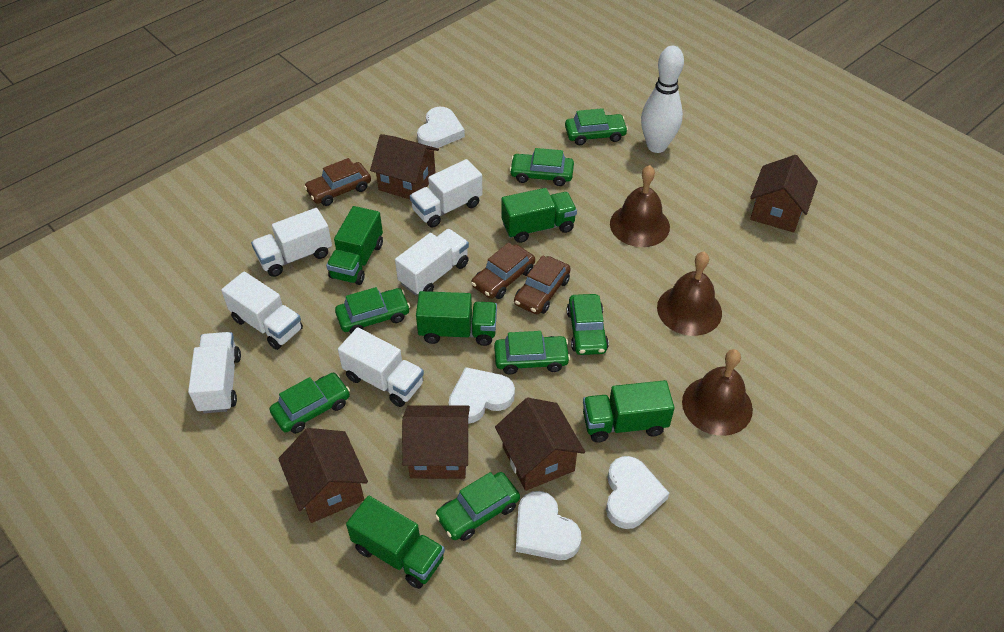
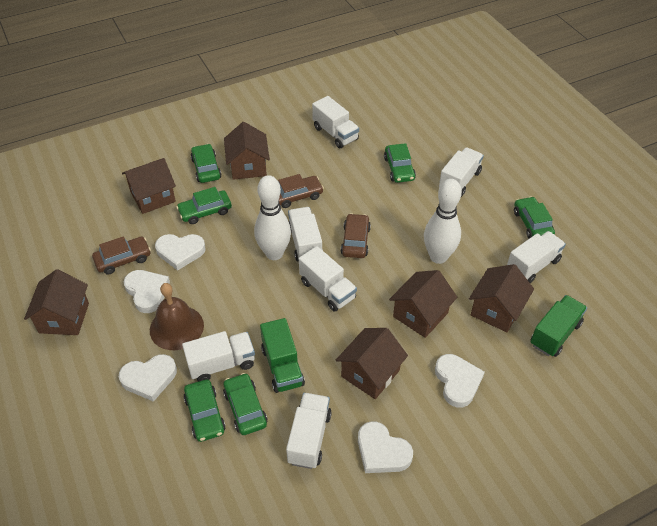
brown bell: 3 -> 1
brown house: 5 -> 6
green car: 7 -> 6
green truck: 5 -> 2
white bowling pin: 1 -> 2
white heart: 4 -> 5
white truck: 6 -> 7

